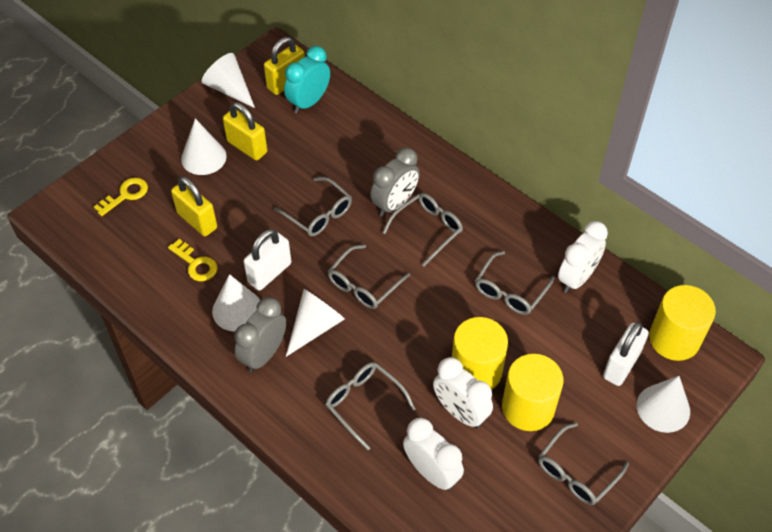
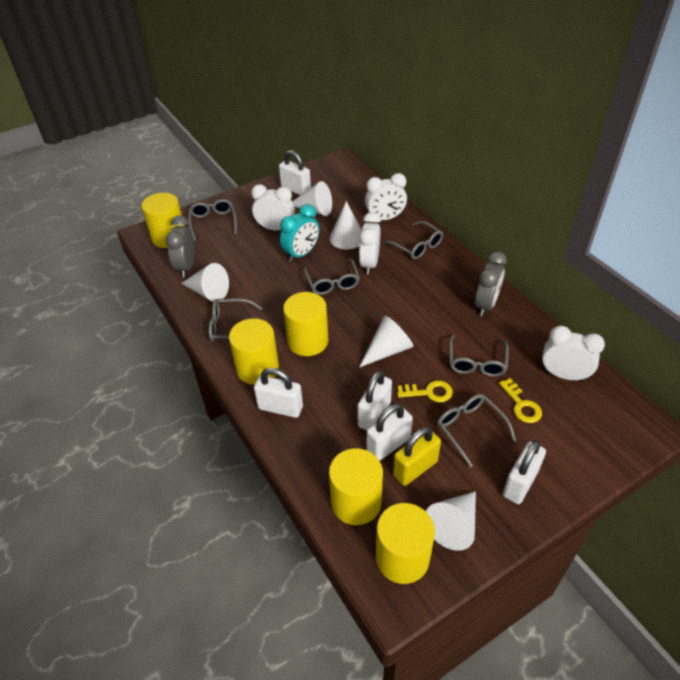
white clock: 3 -> 4
white padlock: 2 -> 5
yellow cylinder: 3 -> 5
yellow padlock: 3 -> 1

